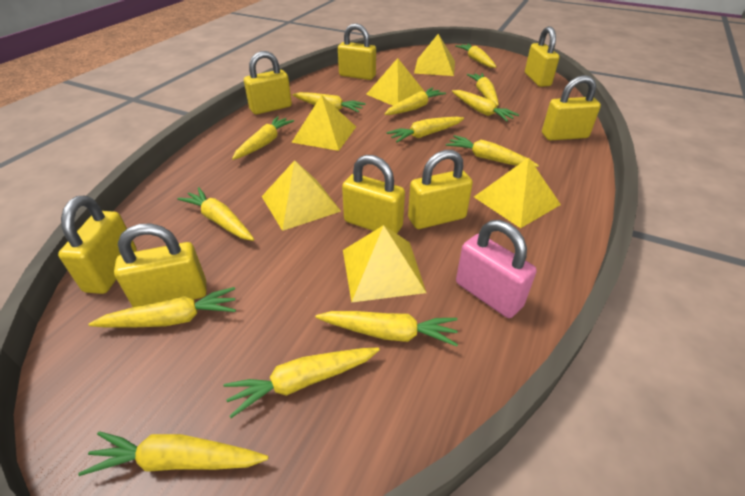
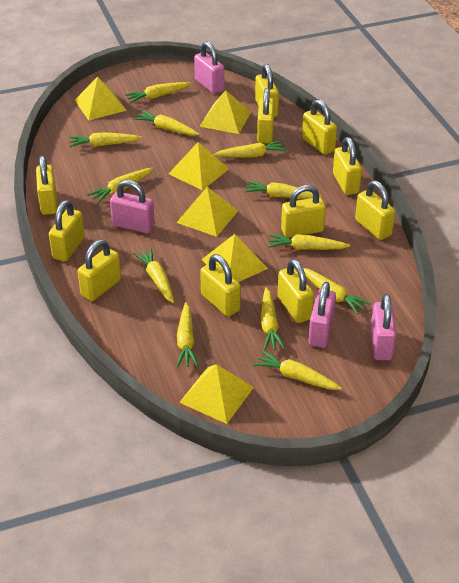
pink padlock: 1 -> 4
yellow carrot: 13 -> 12
yellow padlock: 8 -> 11

